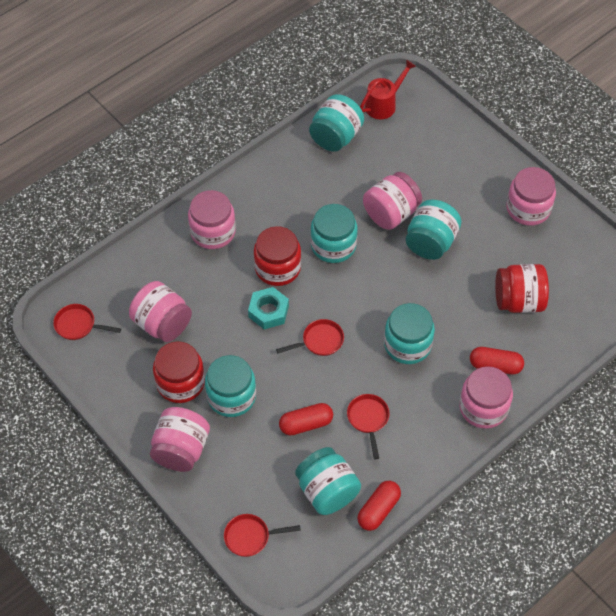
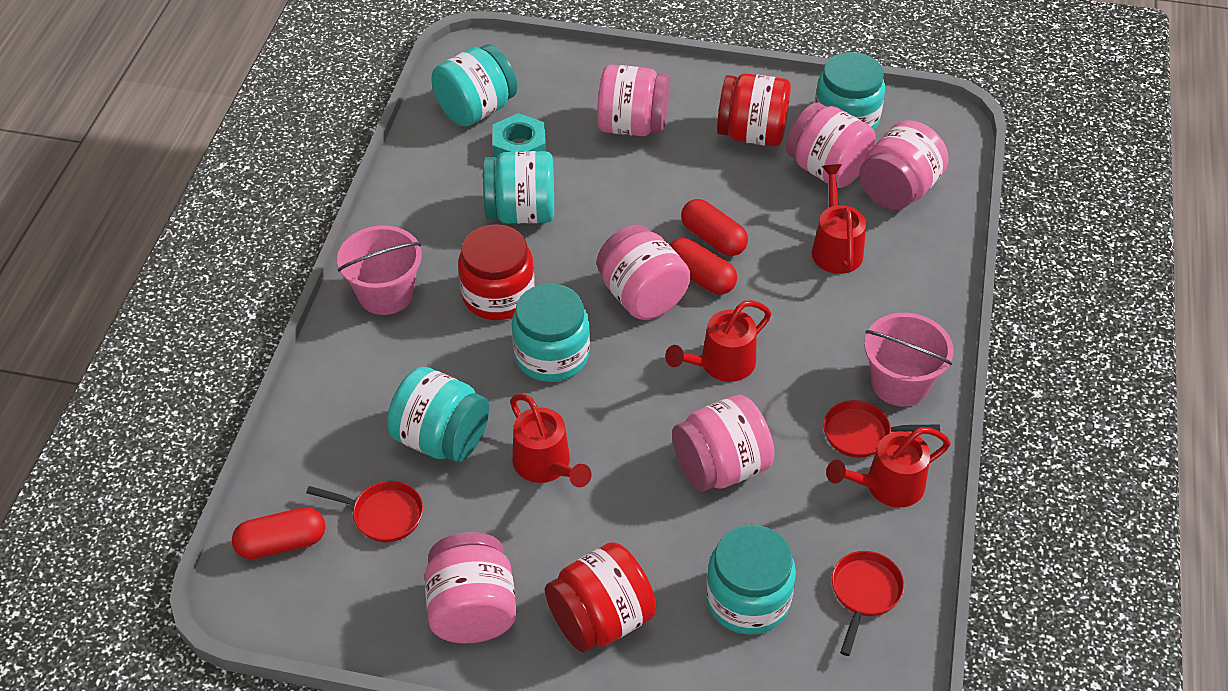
pink bucket: 0 -> 2
red pan: 4 -> 3
red watering can: 1 -> 4

